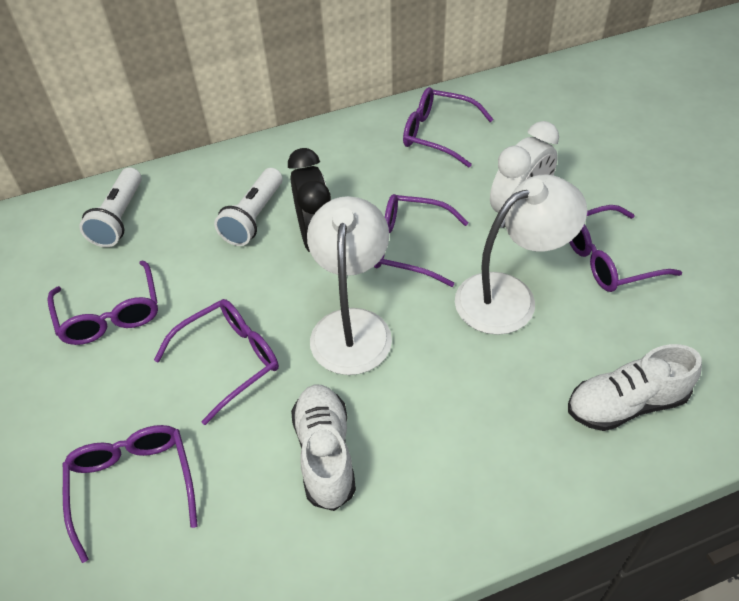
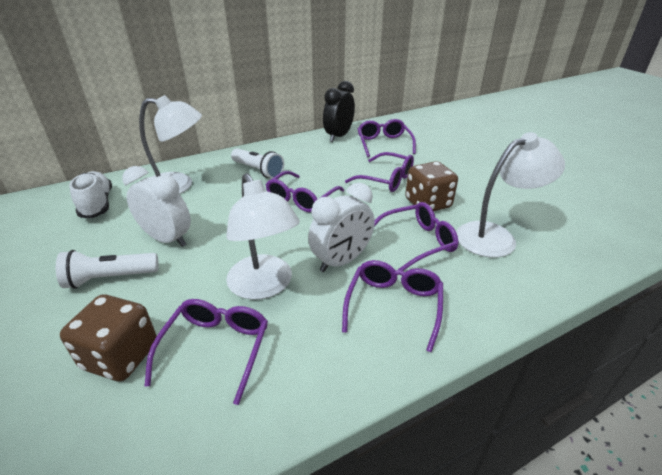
brown dice: 0 -> 2
white clock: 1 -> 2
white lamp: 2 -> 3
white shoe: 2 -> 1

